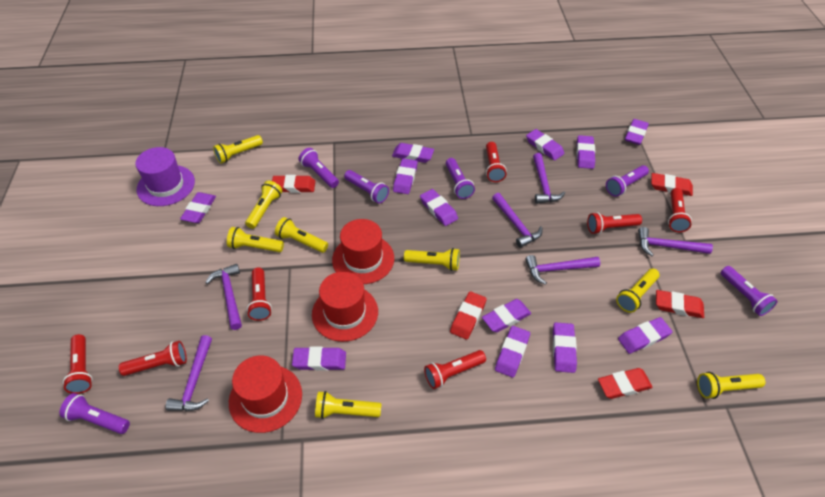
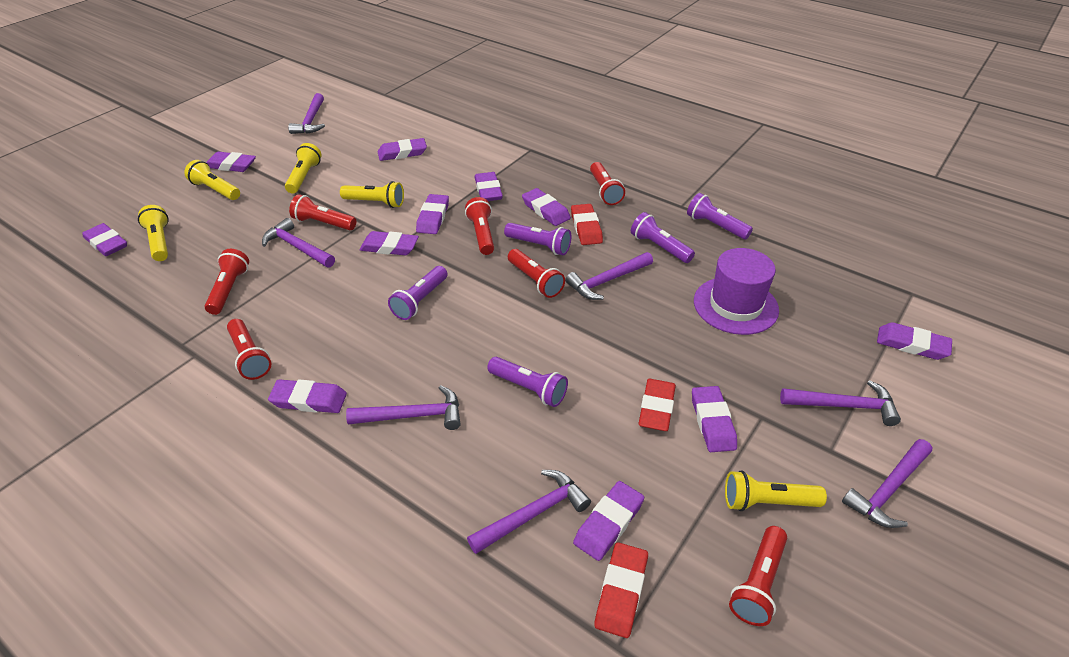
purple eraser: 12 -> 11
purple flashlight: 6 -> 5
purple hammer: 6 -> 7
red eraser: 5 -> 3
red hat: 3 -> 0
yellow flashlight: 8 -> 5

